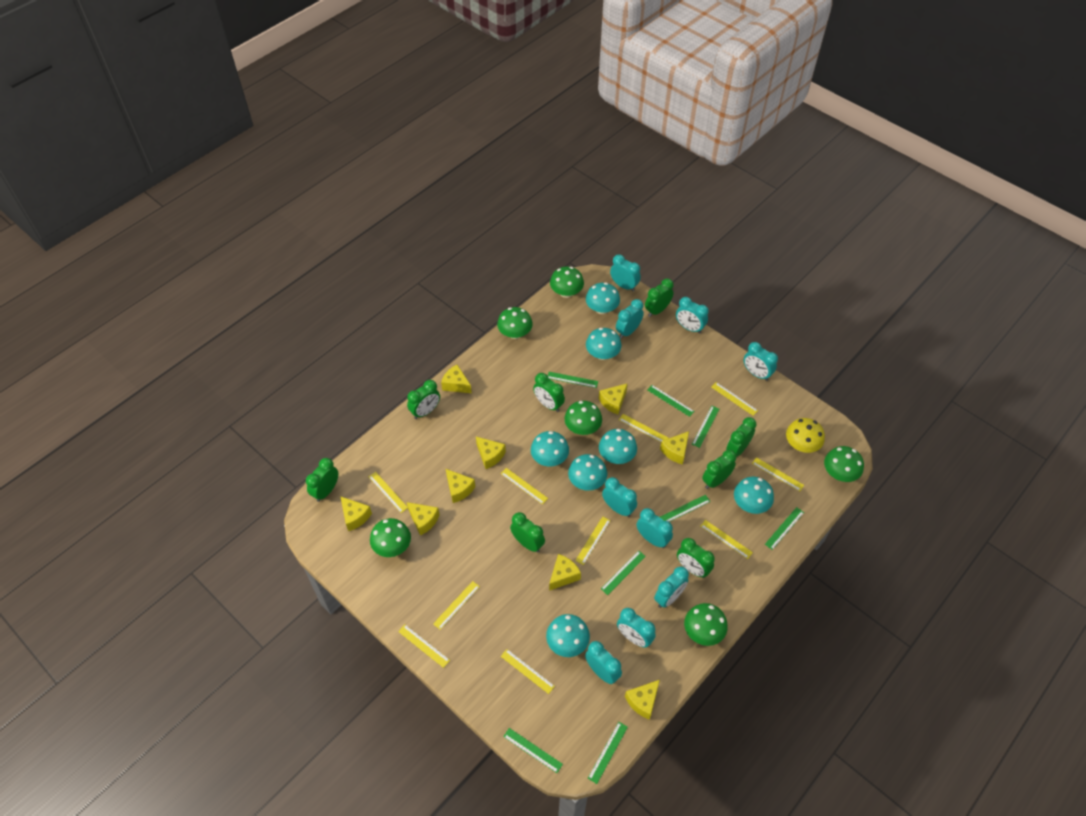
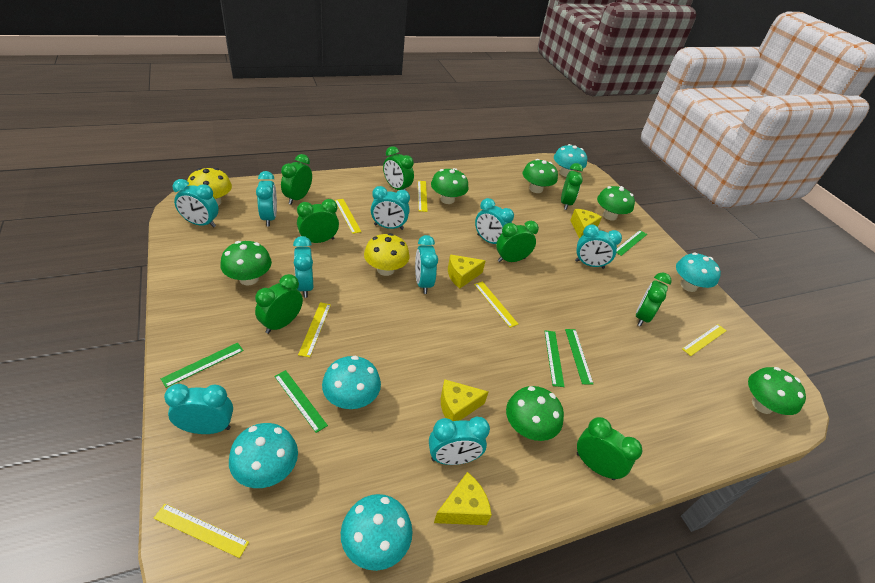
green ruler: 8 -> 5
turquoise mushroom: 7 -> 5
yellow cheese: 9 -> 4
yellow mushroom: 1 -> 2
yellow ruler: 10 -> 6

